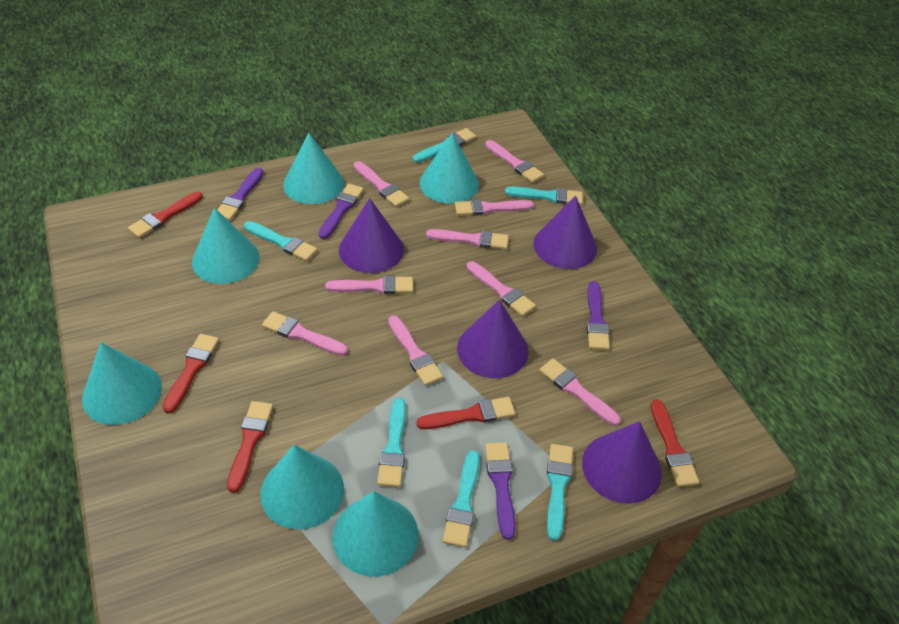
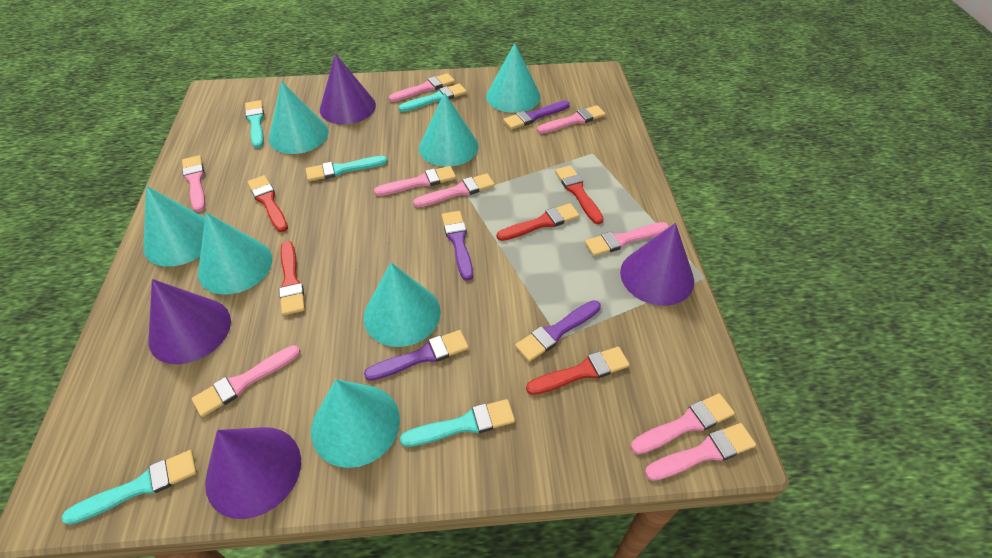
turquoise brush: 6 -> 5
turquoise cone: 6 -> 7

